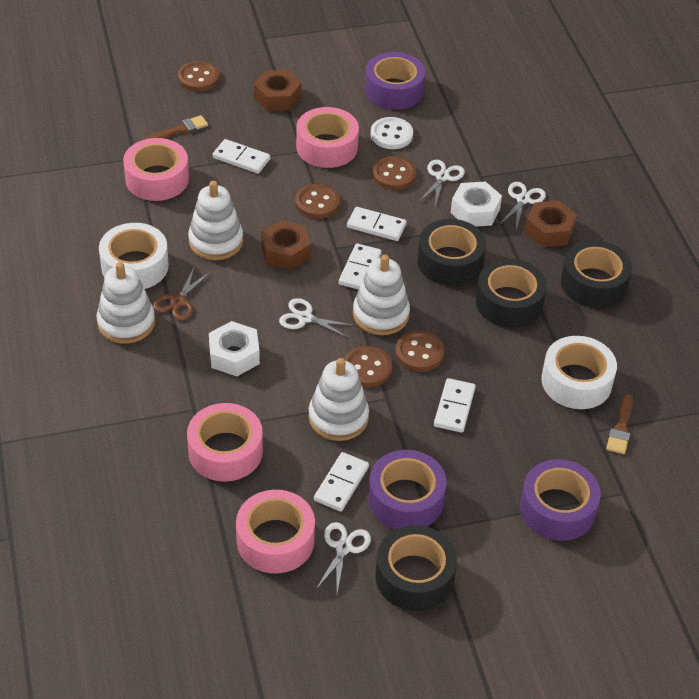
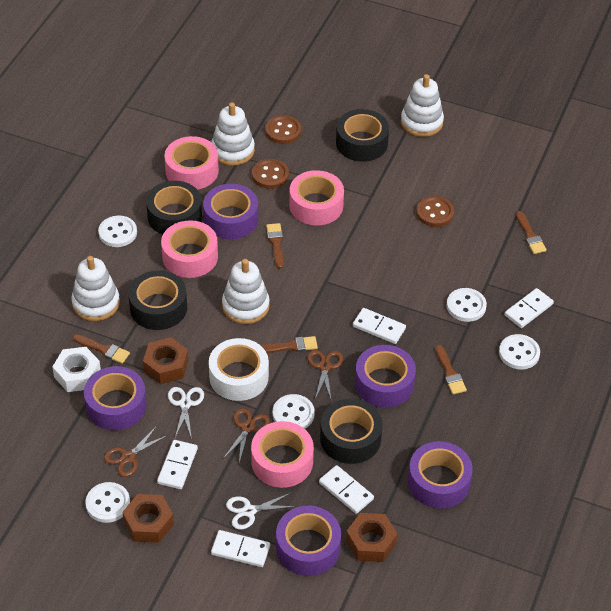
brown brush: 2 -> 5
brown button: 5 -> 3
brown scissors: 1 -> 3
purple tape: 3 -> 5
white button: 1 -> 5
white nut: 2 -> 1
white scissors: 4 -> 2
white tape: 2 -> 1

